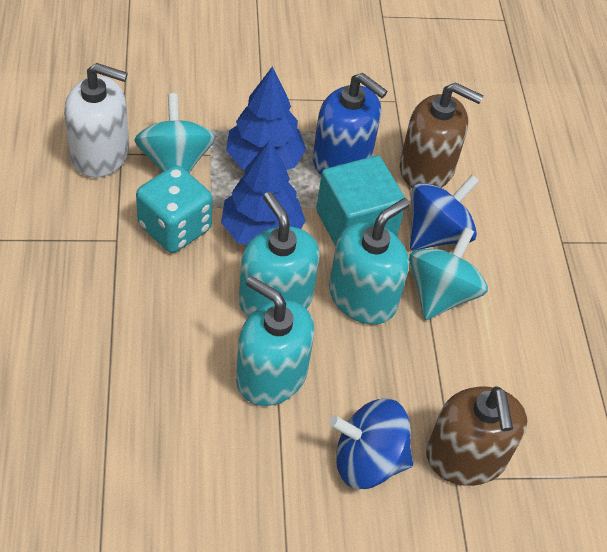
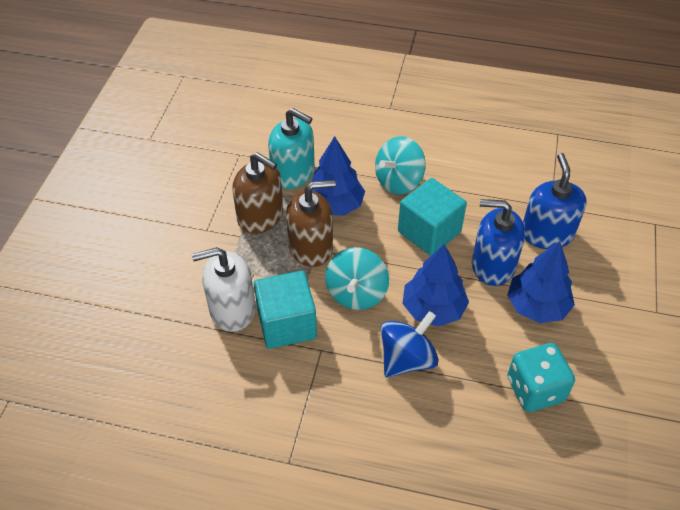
blue soap dispenser: 1 -> 2
blue spinning top: 2 -> 1
blue tree: 2 -> 3
turquoise cube: 1 -> 2
turquoise soap dispenser: 3 -> 1

